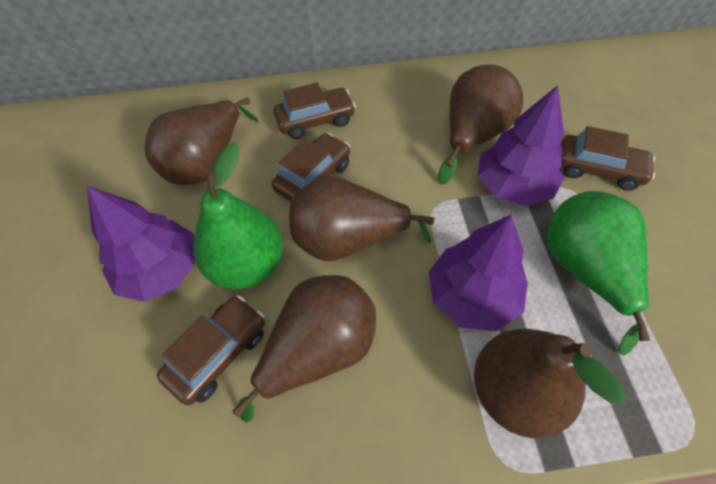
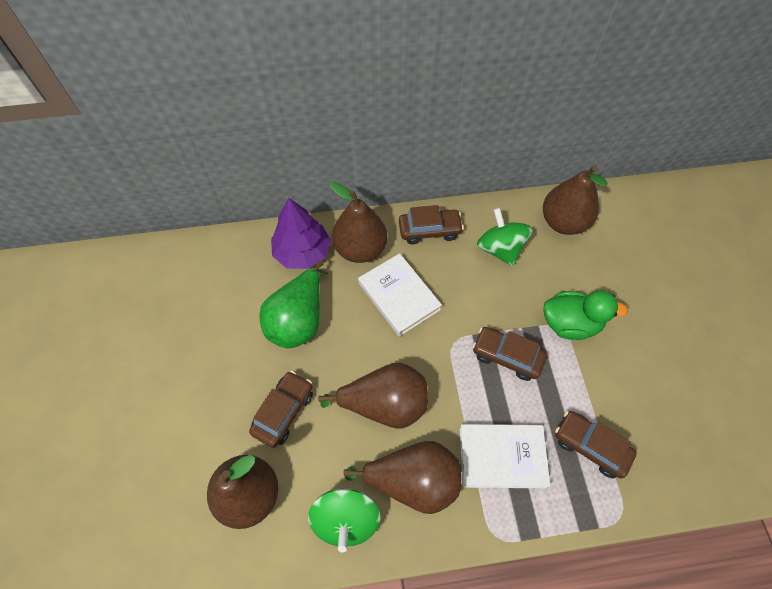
green duck: 0 -> 1
green pear: 2 -> 1
green spinning top: 0 -> 2
purple tree: 3 -> 1
white book: 0 -> 2

